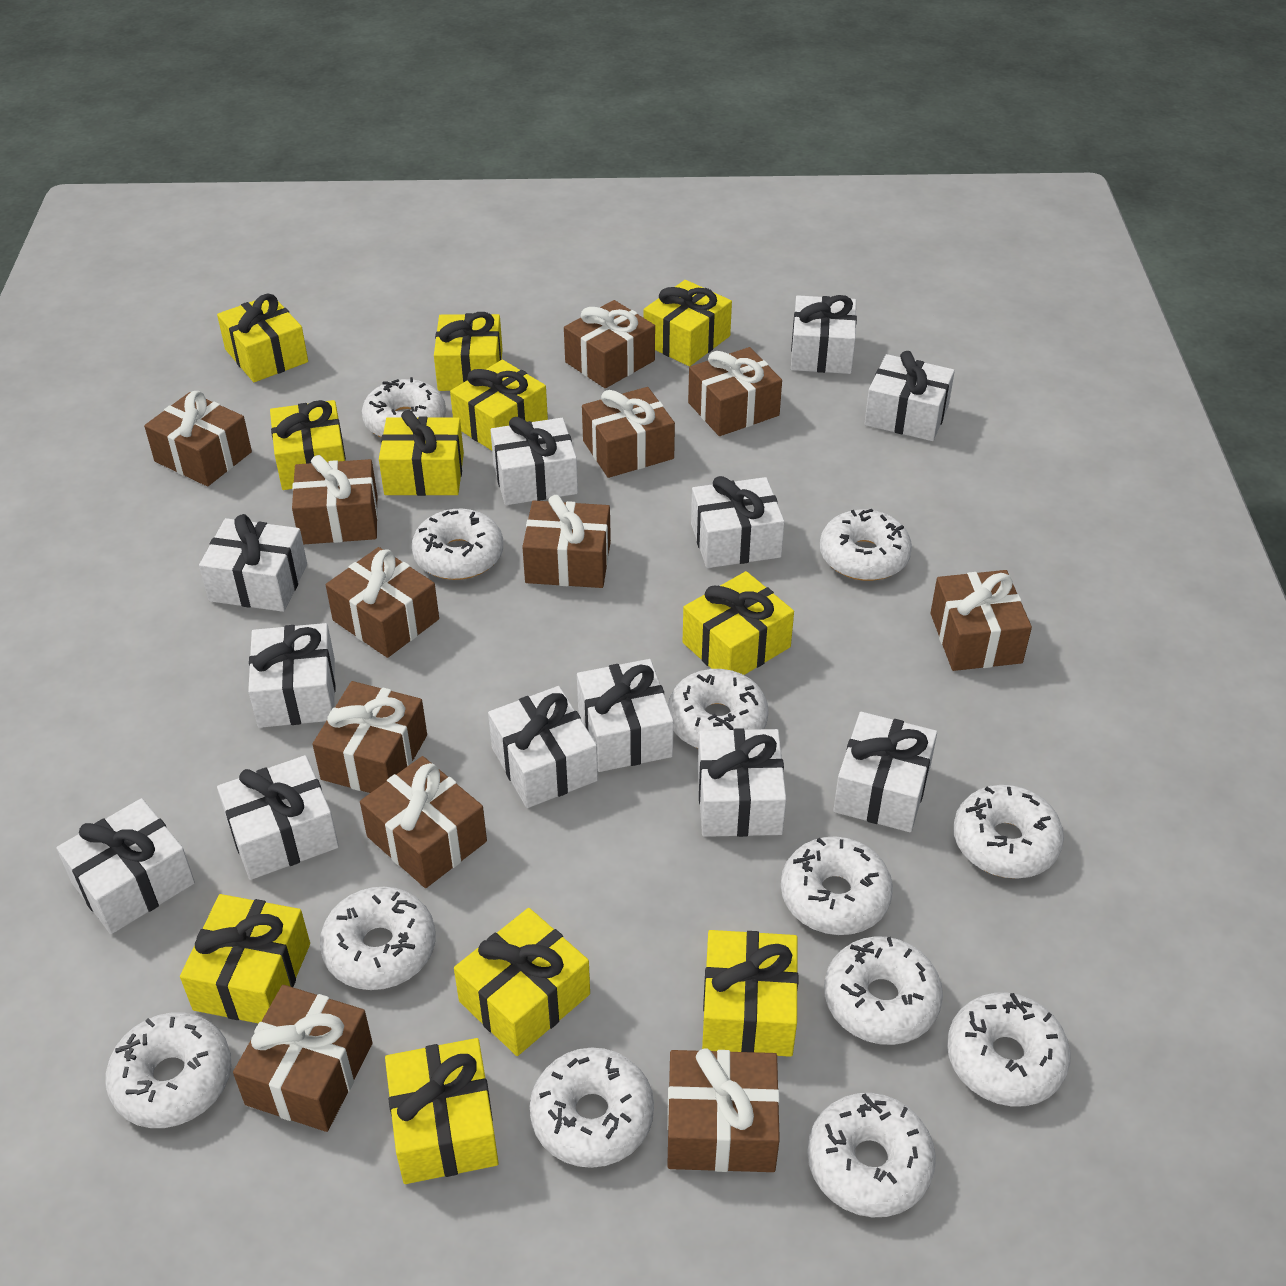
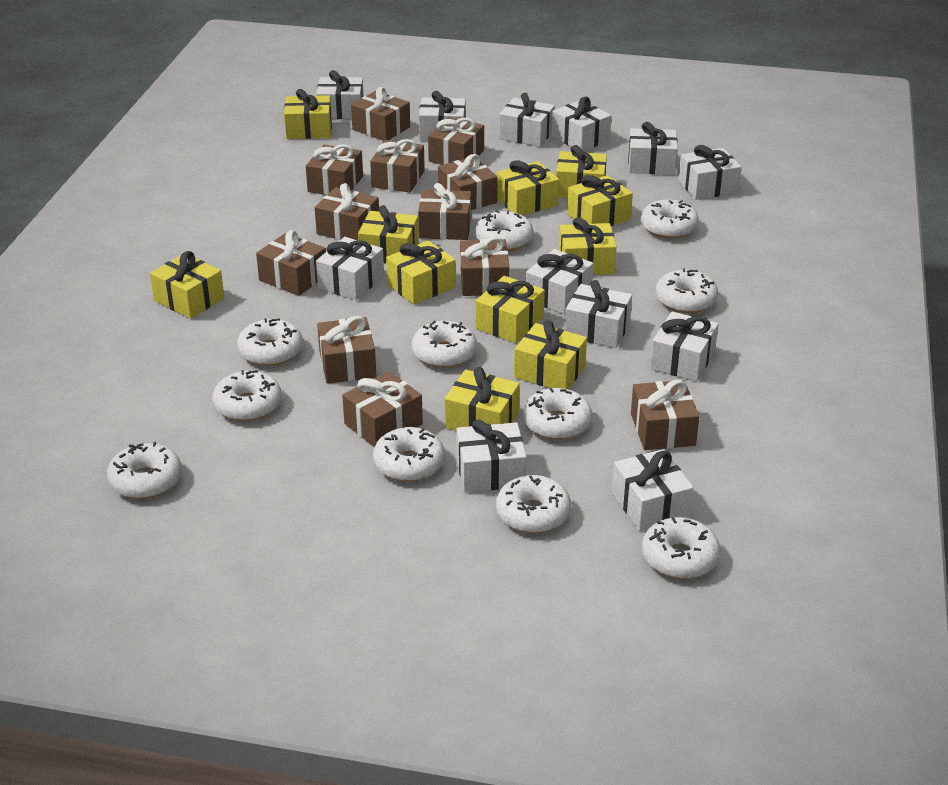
white donut: 12 -> 11

